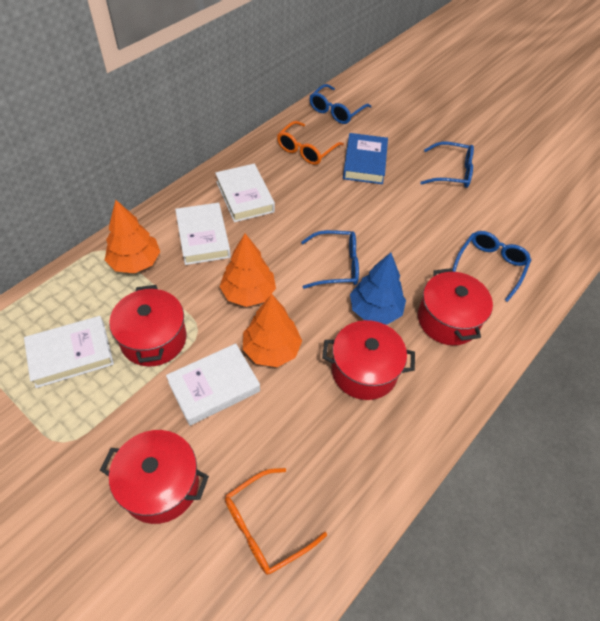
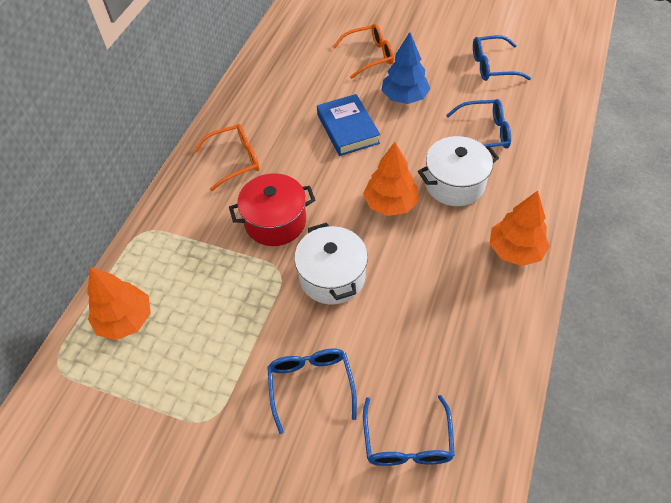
red pot: 4 -> 1
white book: 4 -> 0
white pot: 0 -> 2

